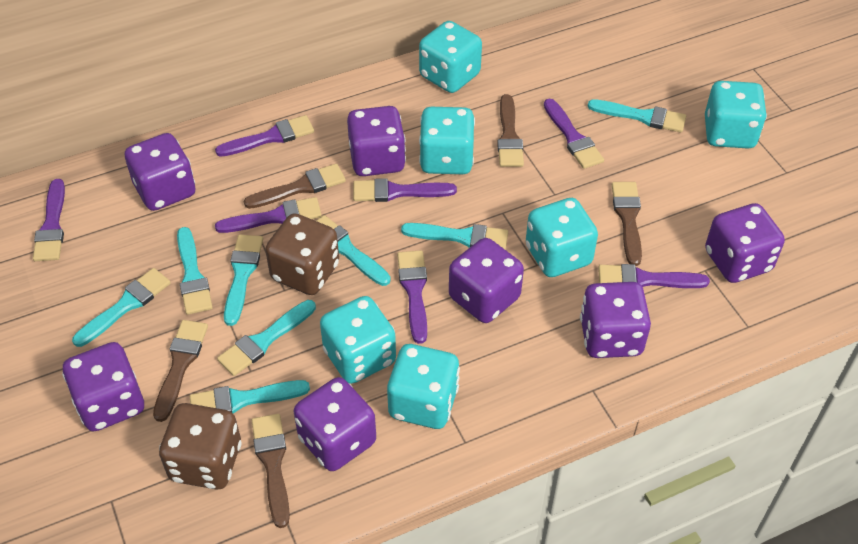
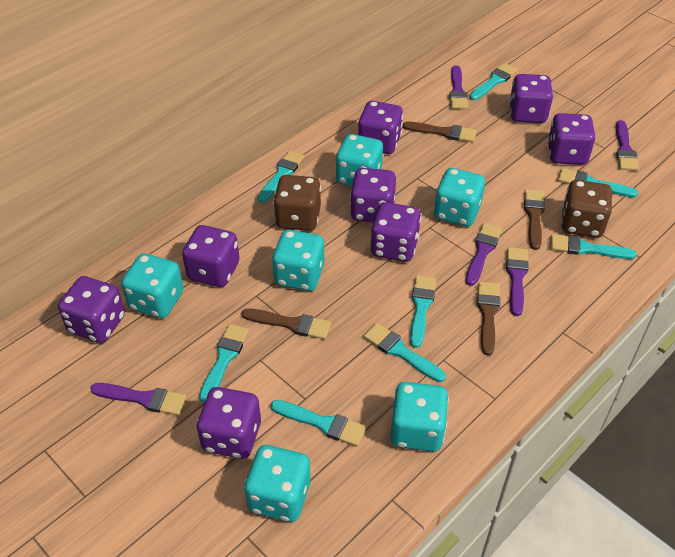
brown brush: 5 -> 4
purple brush: 7 -> 5
purple dice: 7 -> 8

